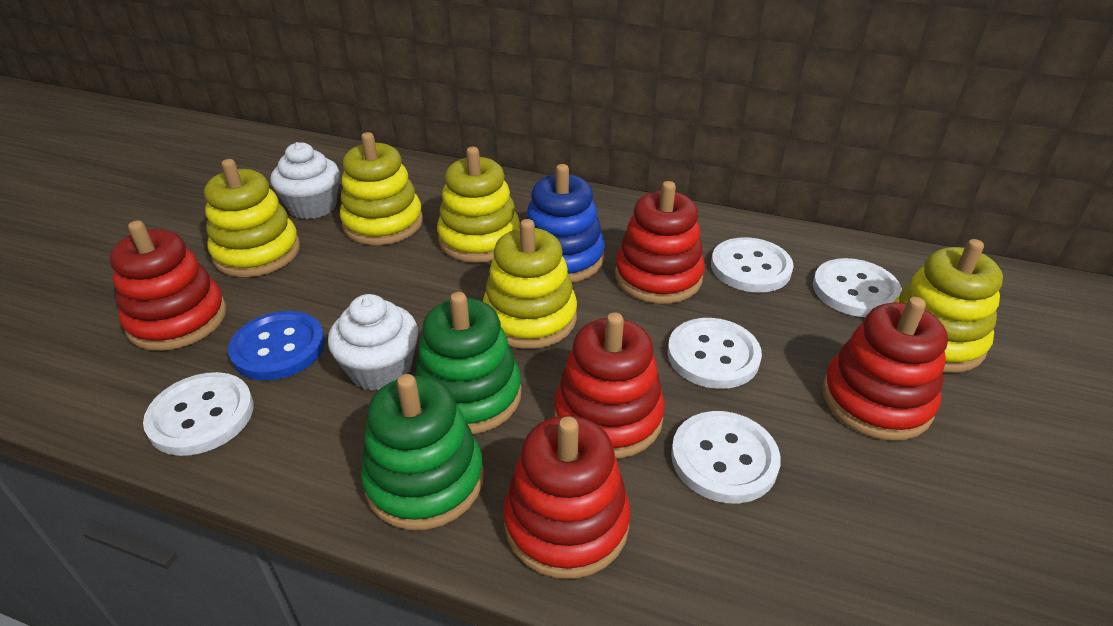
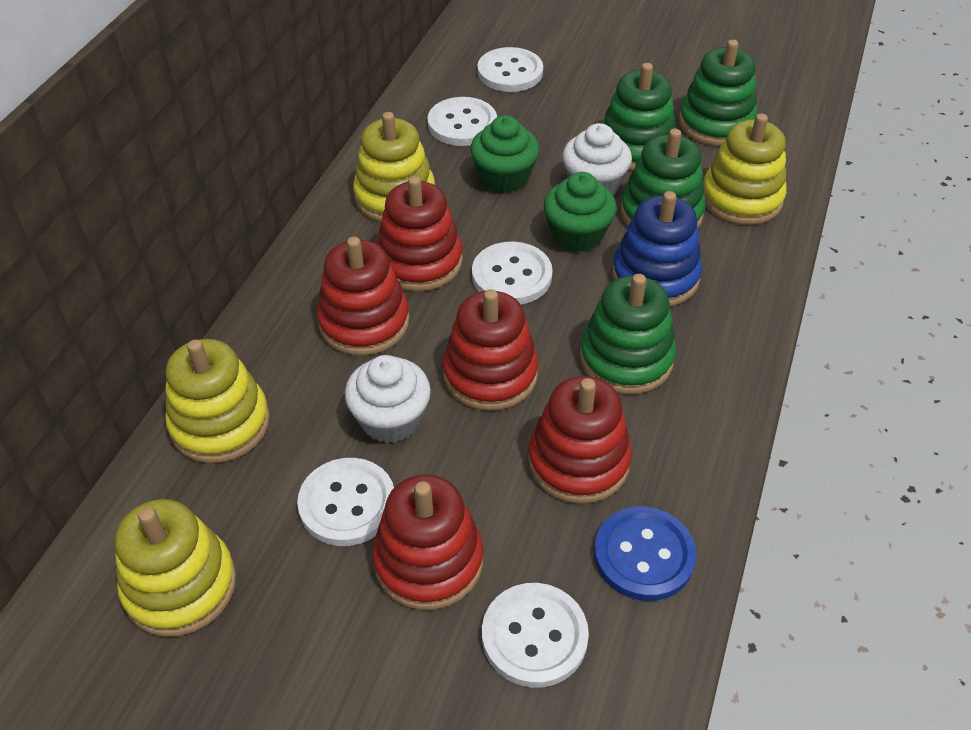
green cupcake: 0 -> 2
green stacking toy: 2 -> 4
yellow stacking toy: 5 -> 4

